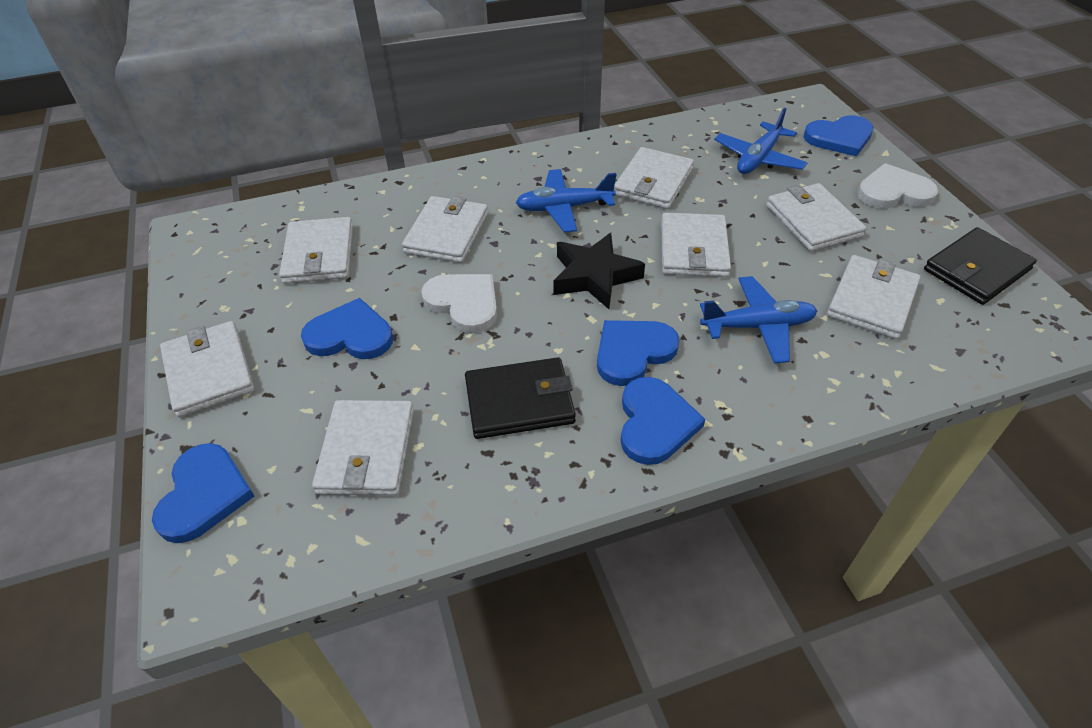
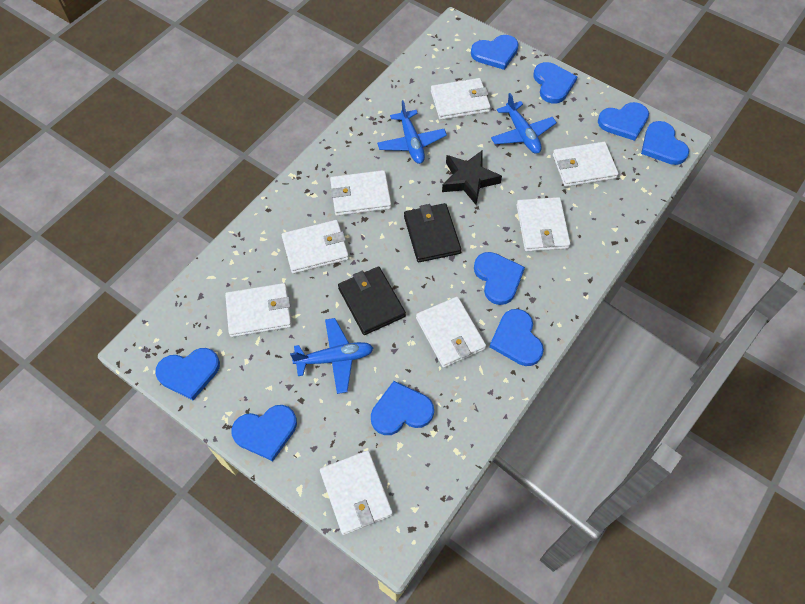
blue heart: 5 -> 9
white heart: 2 -> 0

